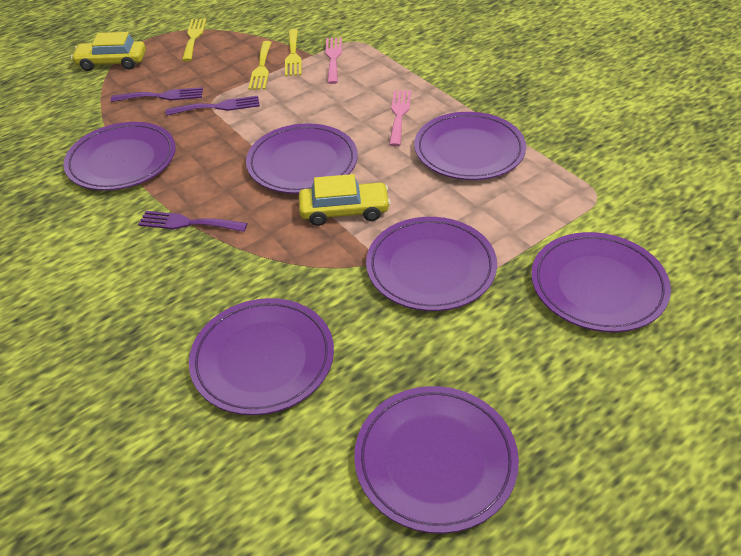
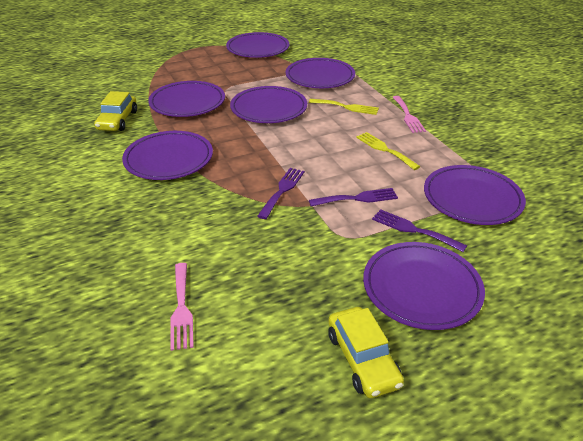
yellow fork: 3 -> 2

